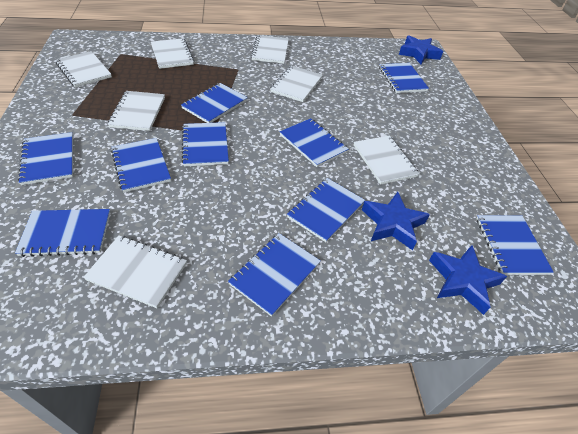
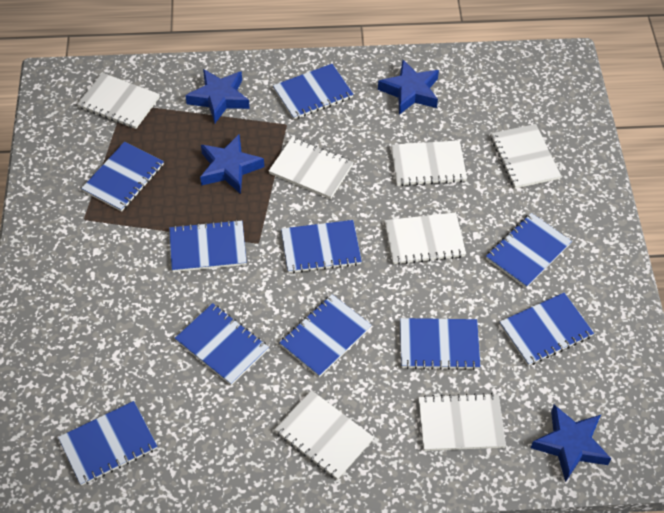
blue star: 3 -> 4

